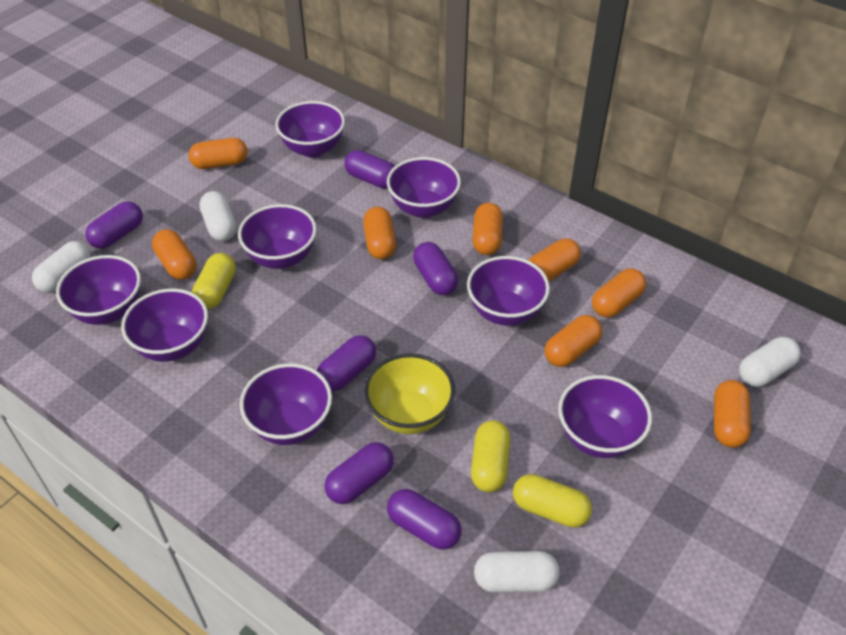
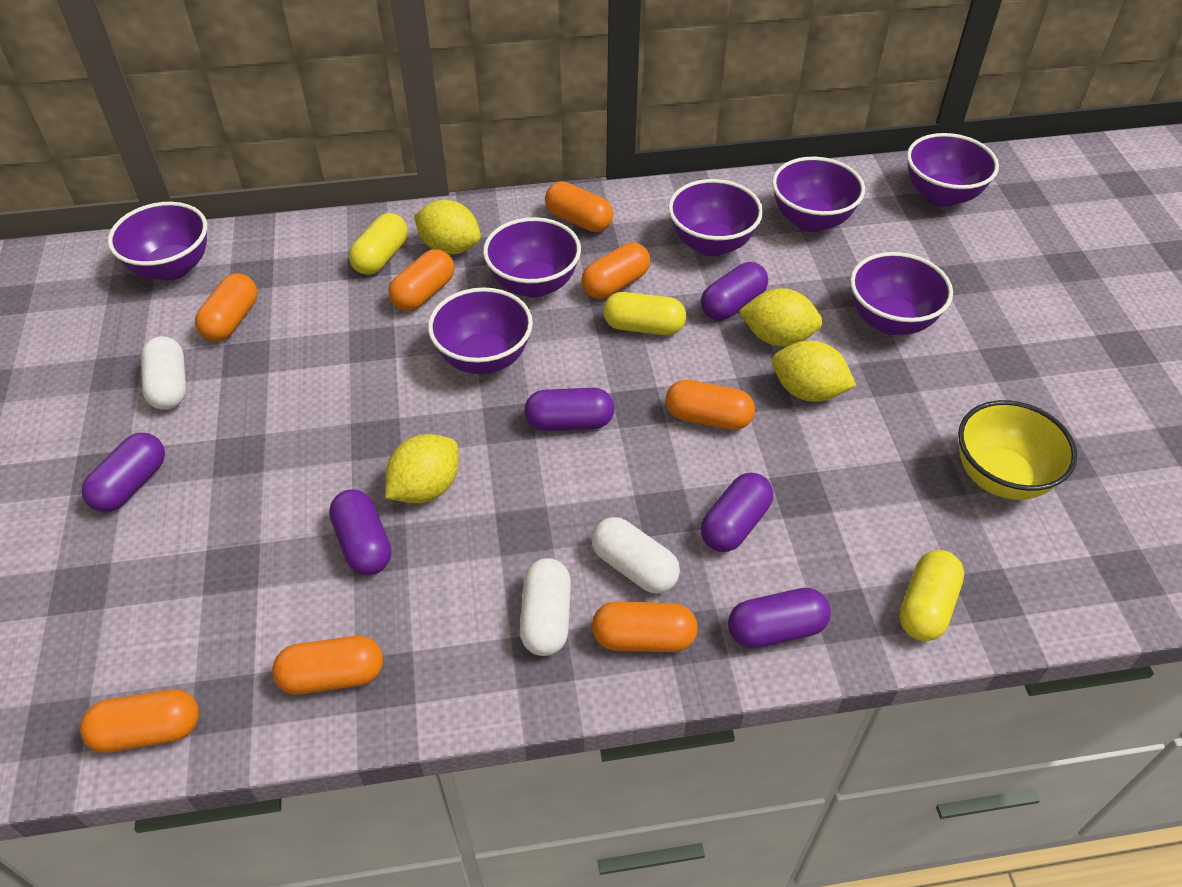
purple bowl: 8 -> 7
white capsule: 4 -> 3
yellow lemon: 0 -> 4

